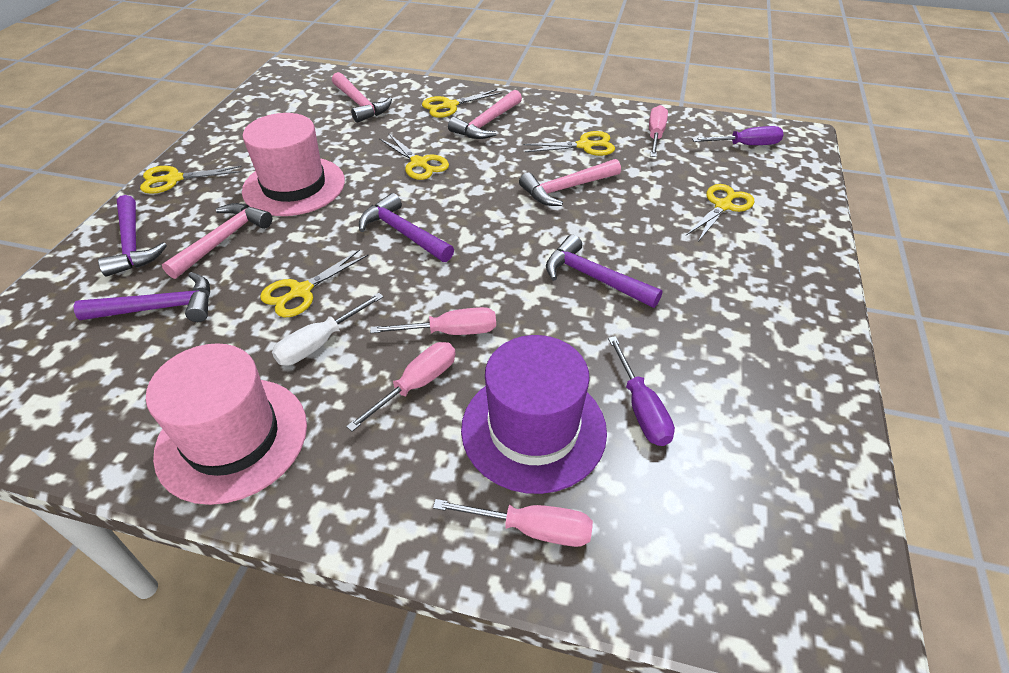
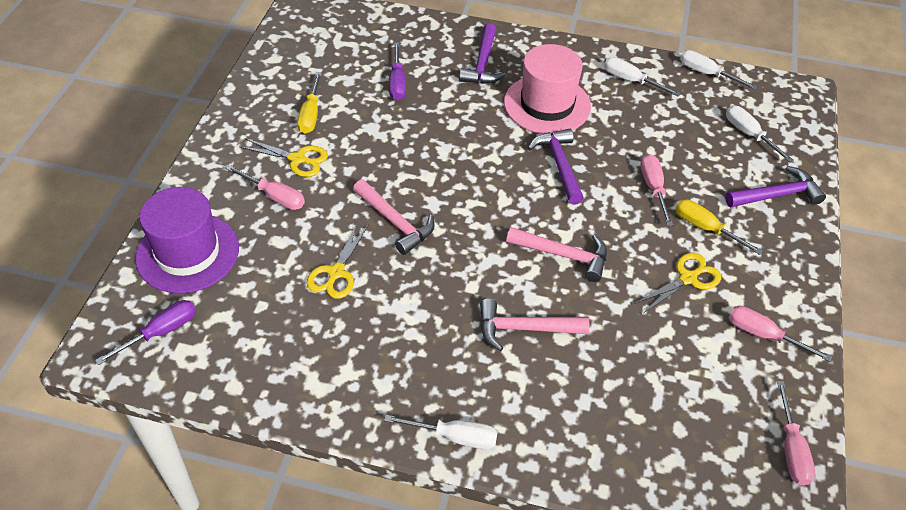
pink hammer: 4 -> 3
pink hat: 2 -> 1
purple hammer: 4 -> 3
white screwdriver: 1 -> 4
yellow scissors: 6 -> 3
yellow screwdriver: 0 -> 2

